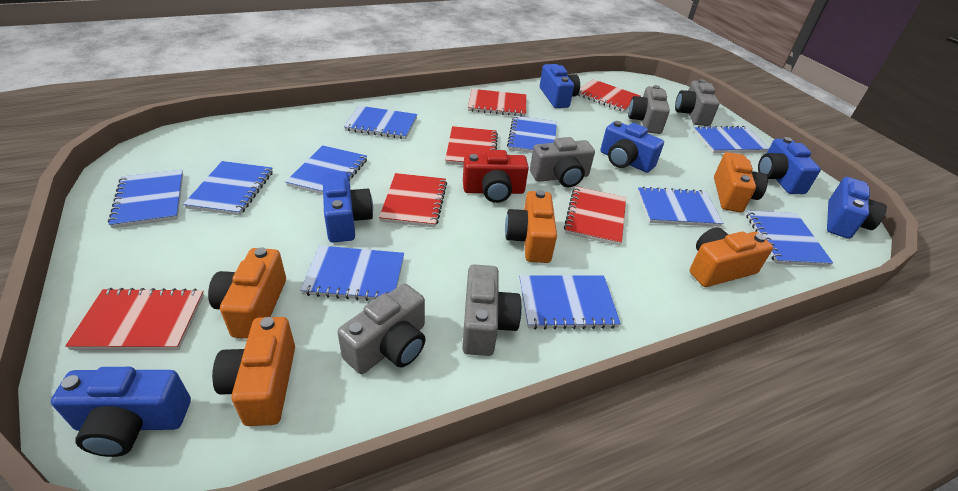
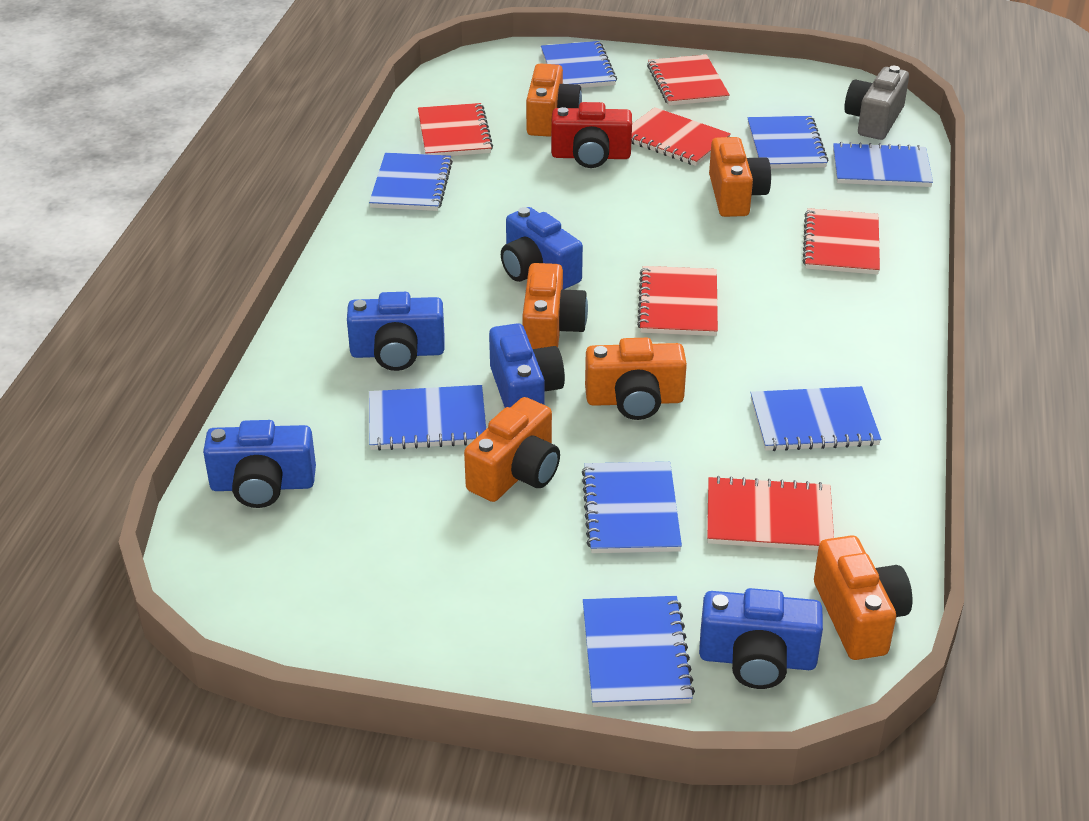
blue camera: 6 -> 5
blue notebook: 10 -> 8
grey camera: 5 -> 1
orange camera: 5 -> 6

